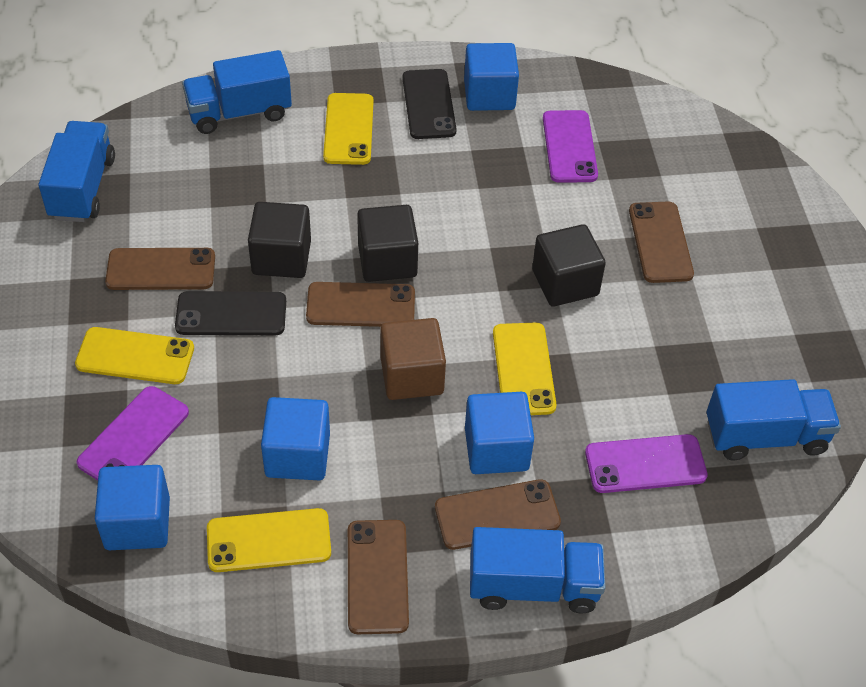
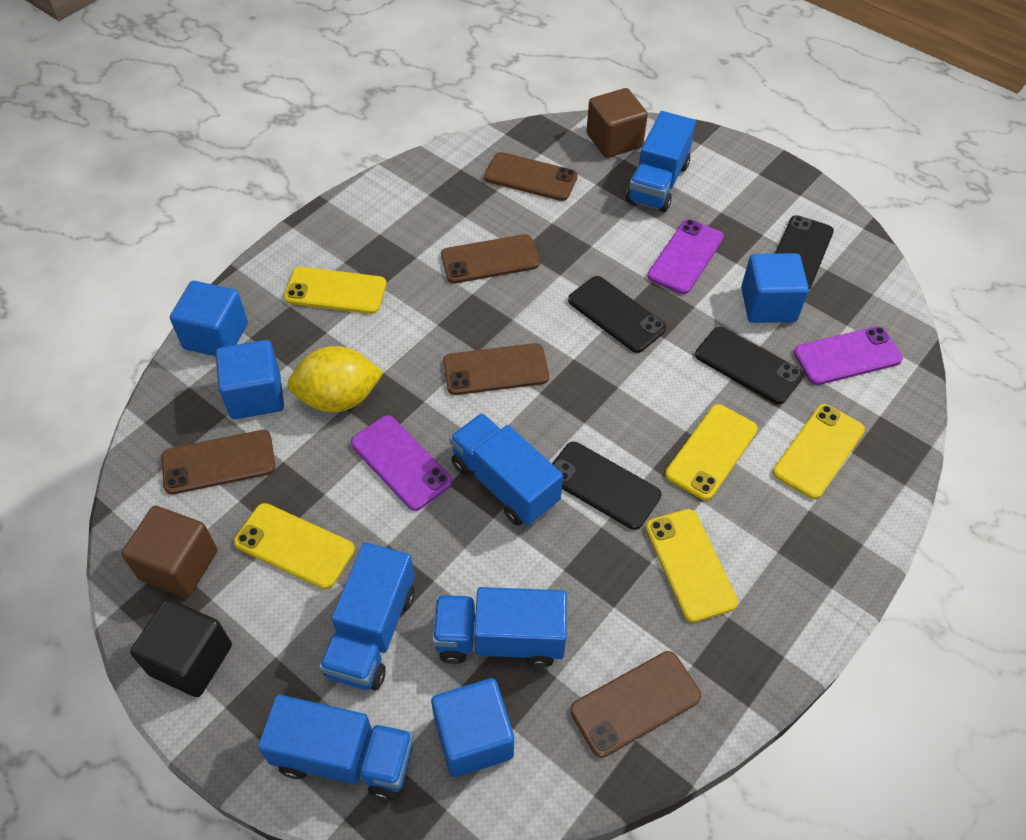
black cube: 3 -> 1
black phone: 2 -> 4
blue truck: 4 -> 5
brown cube: 1 -> 2
yellow lemon: 0 -> 1
yellow phone: 4 -> 5

